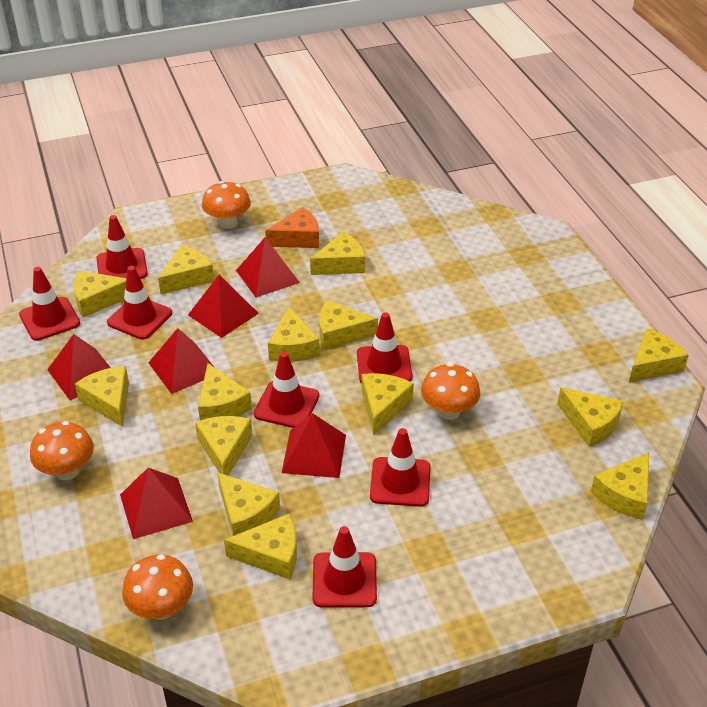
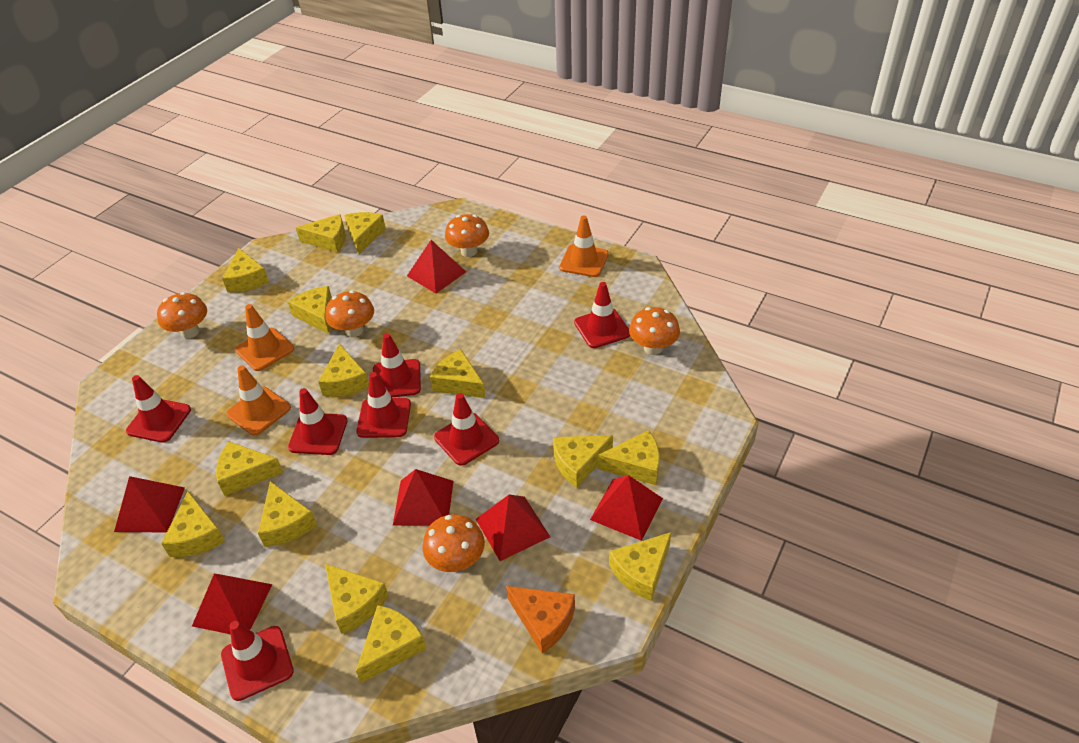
orange mushroom: 4 -> 5
orange traffic cone: 0 -> 3

